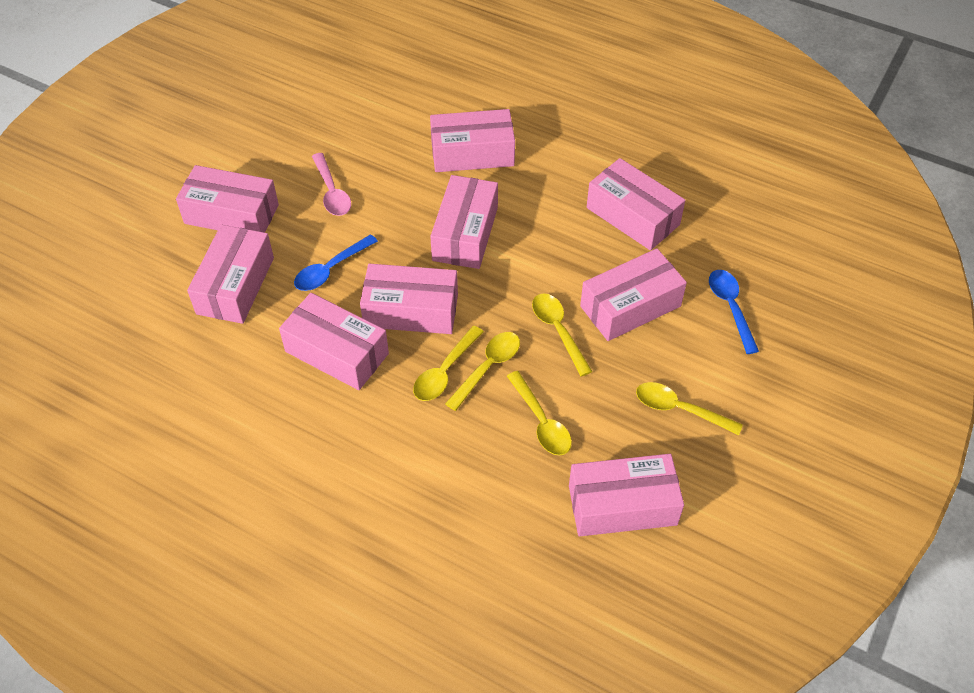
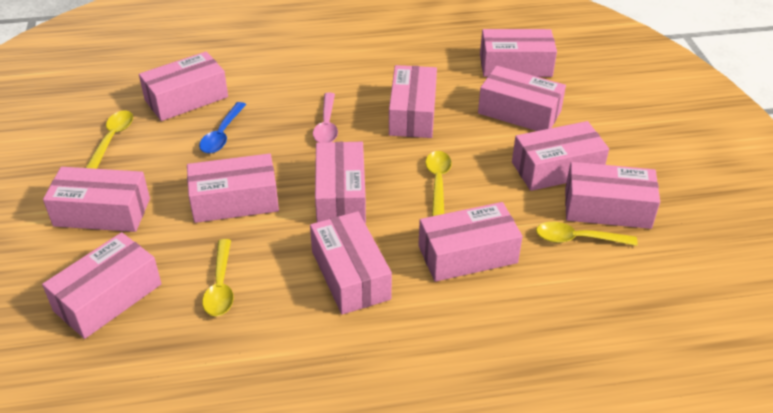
blue spoon: 2 -> 1
pink box: 9 -> 12
yellow spoon: 5 -> 4

